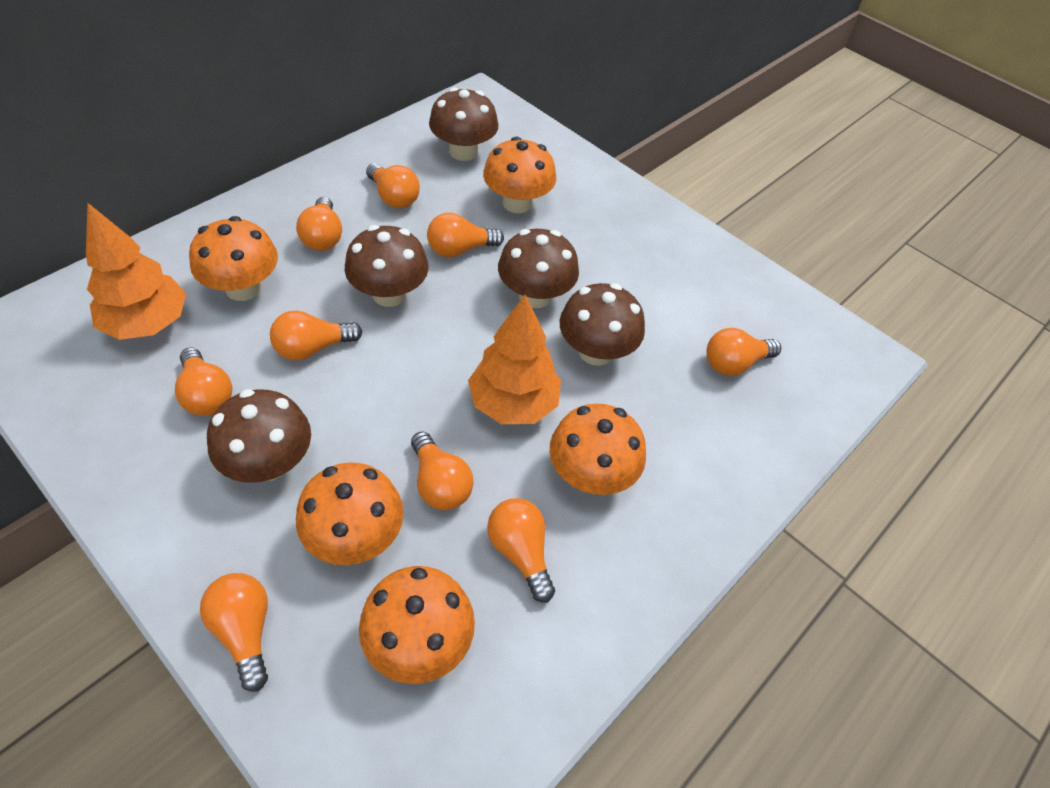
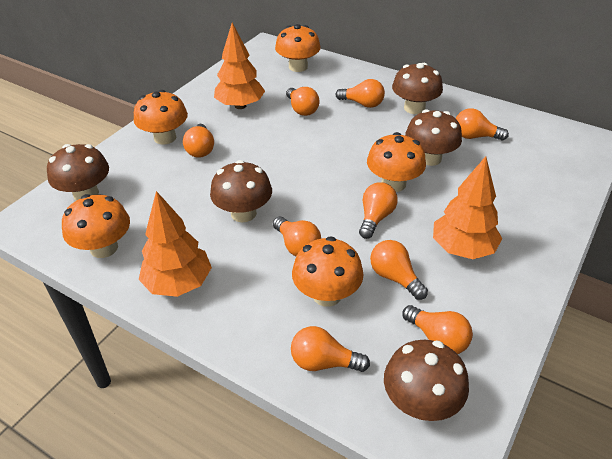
orange tree: 2 -> 3

